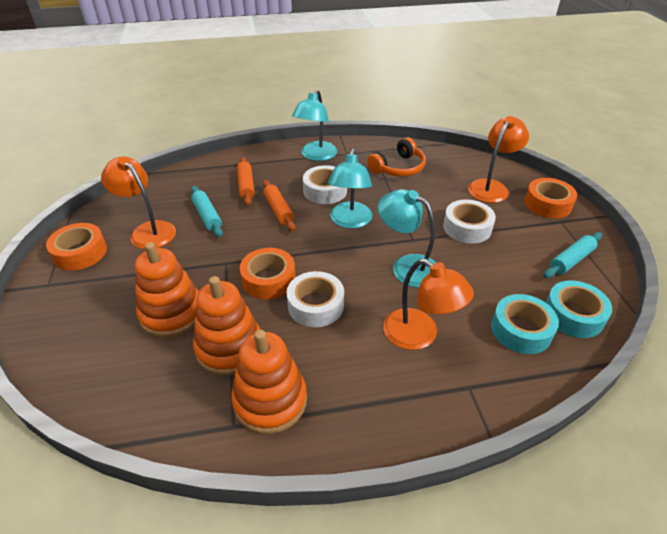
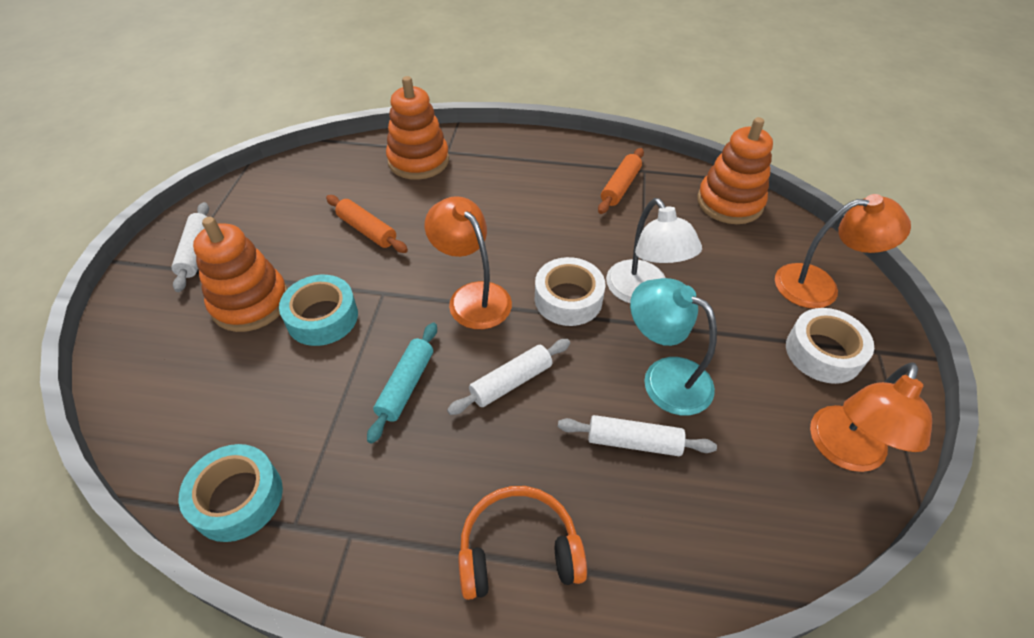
orange tape: 3 -> 0
turquoise lamp: 3 -> 1
turquoise rolling pin: 2 -> 1
white lamp: 0 -> 1
white rolling pin: 0 -> 3
white tape: 3 -> 2

